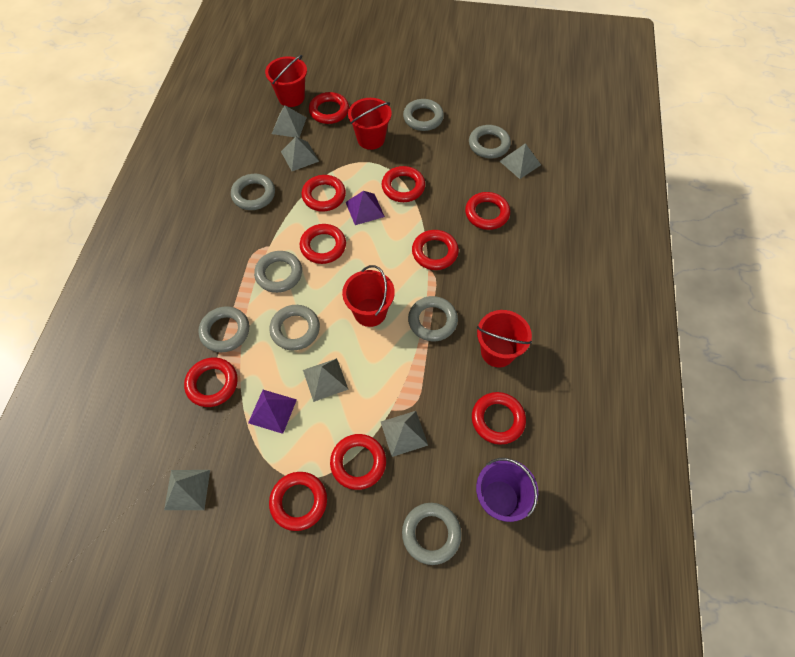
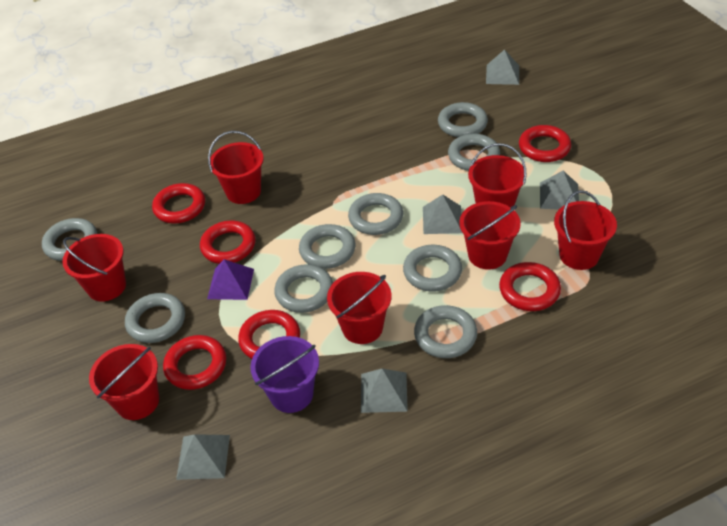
grey pyramid: 6 -> 5
grey ring: 8 -> 9
purple pyramid: 2 -> 1
red bucket: 4 -> 7
red ring: 10 -> 6

